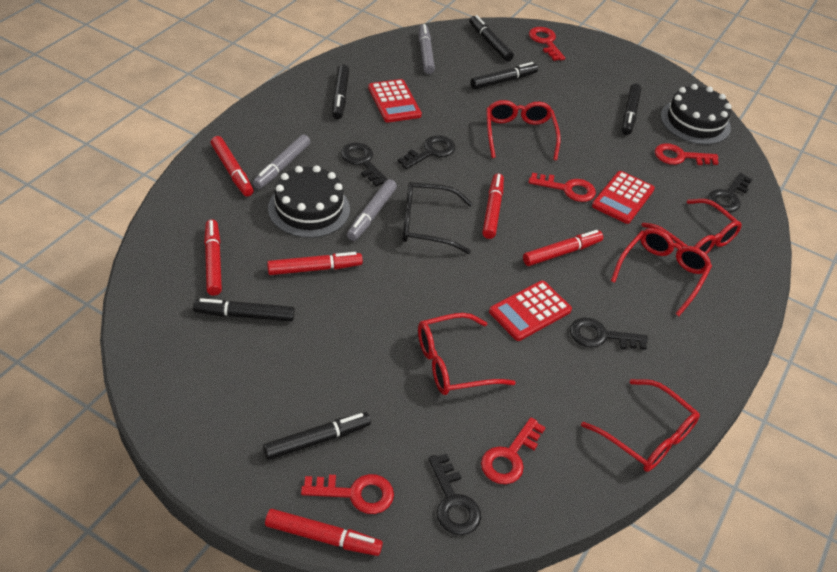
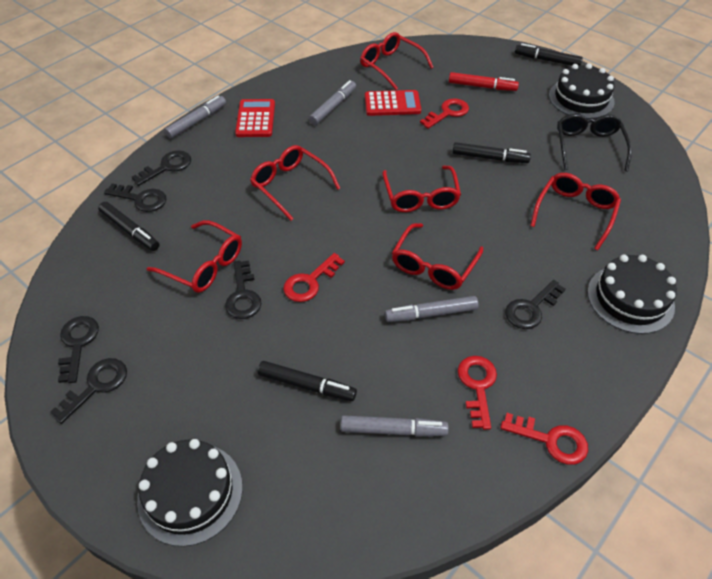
black cake: 2 -> 3
black key: 5 -> 6
black marker: 6 -> 4
grey marker: 3 -> 4
red calculator: 3 -> 2
red glasses: 5 -> 6
red key: 5 -> 4
red marker: 6 -> 1

